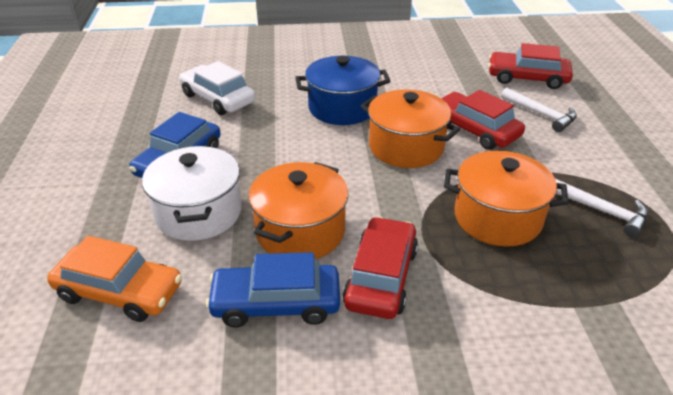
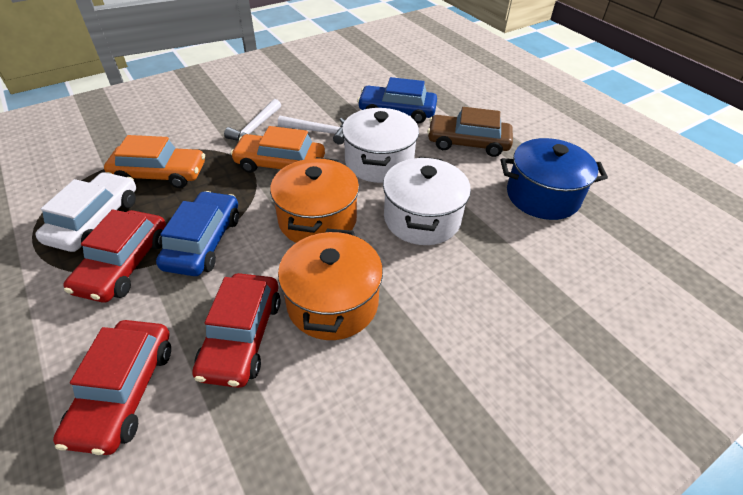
brown car: 0 -> 1
orange car: 1 -> 2
orange pot: 3 -> 2
white pot: 1 -> 2

